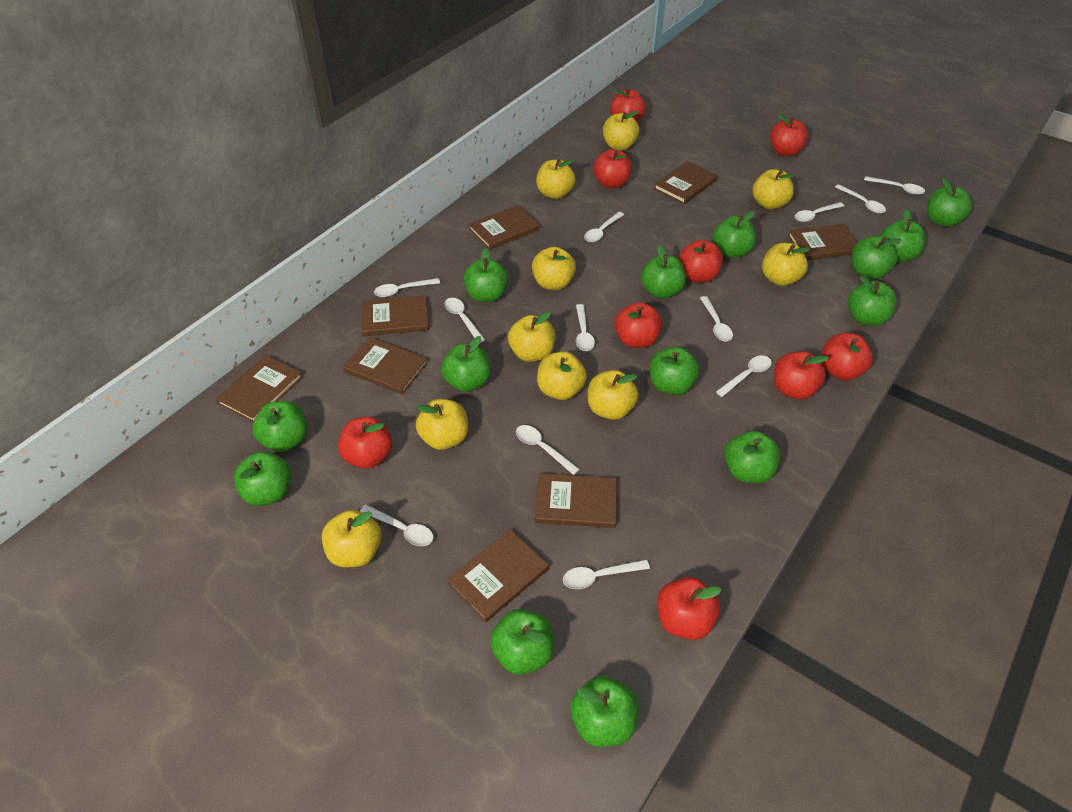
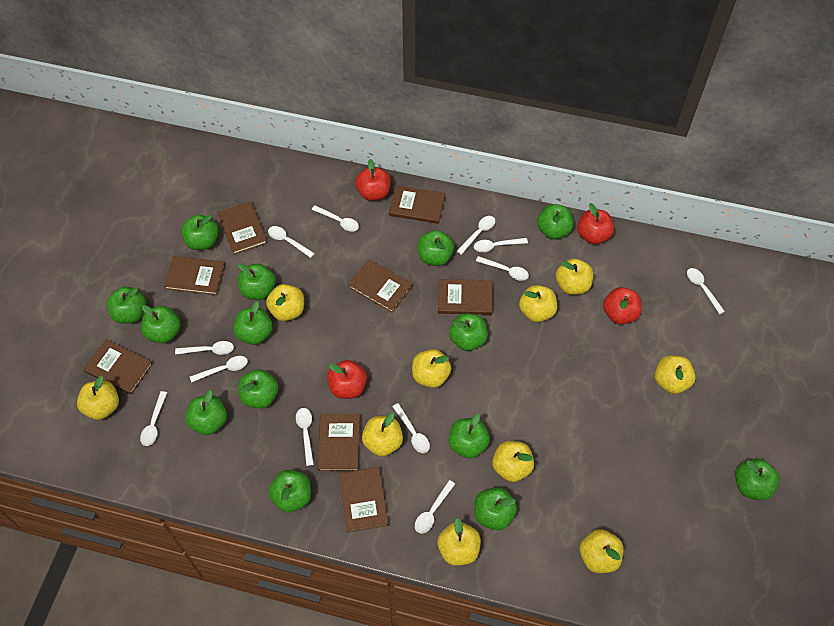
red apple: 9 -> 4

